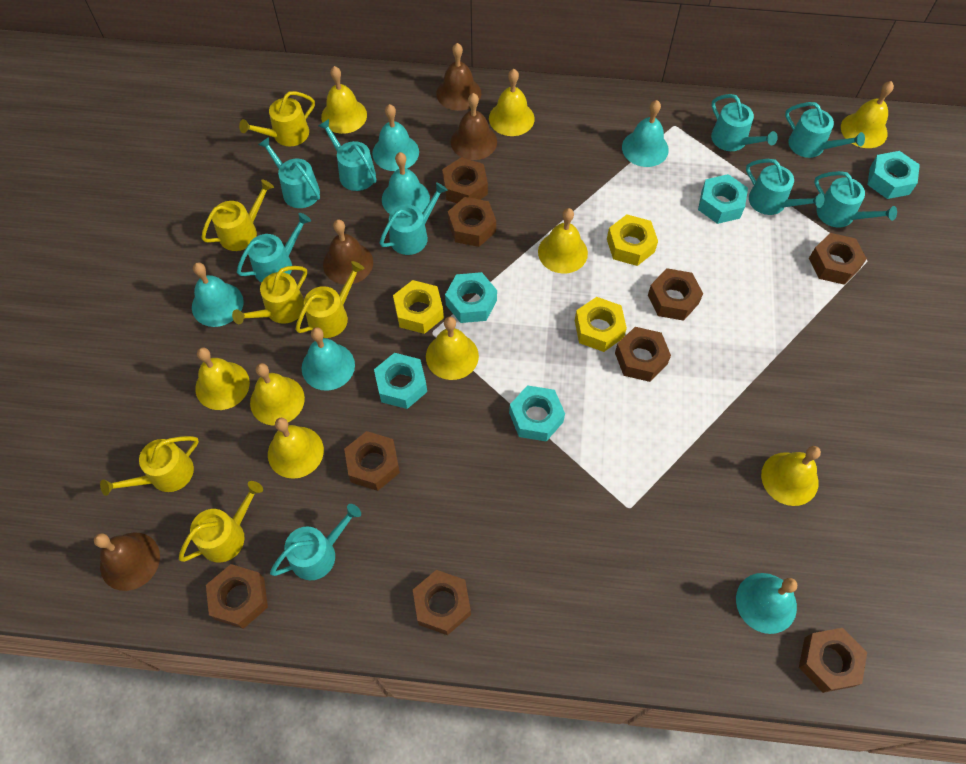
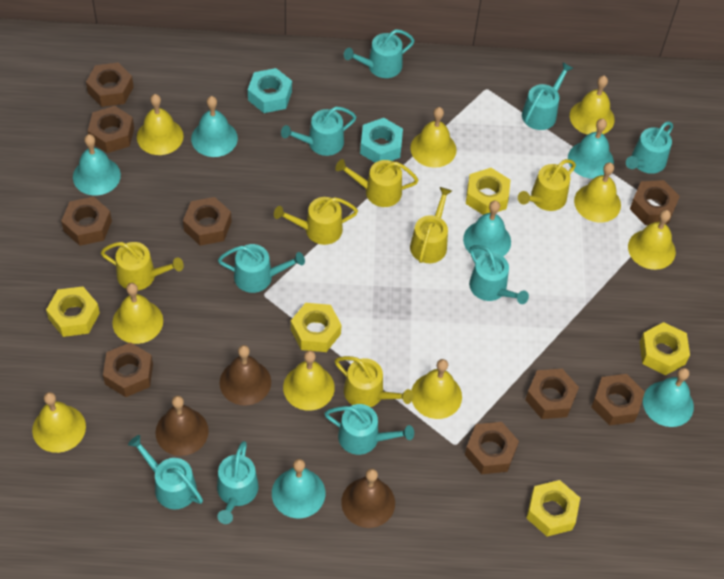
brown bell: 4 -> 3
turquoise nut: 5 -> 2
yellow nut: 3 -> 5

